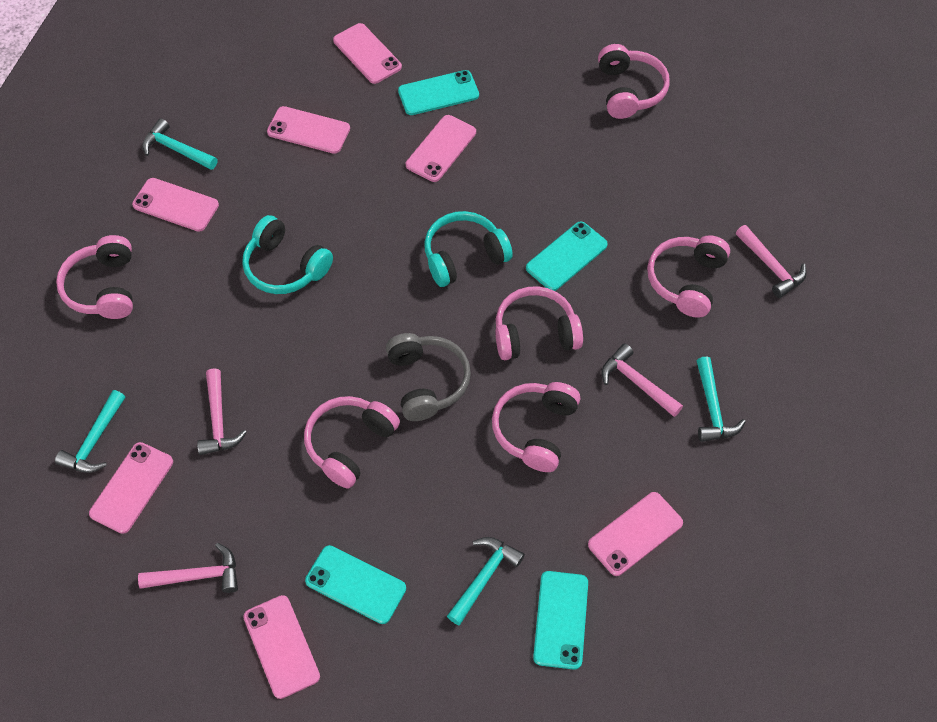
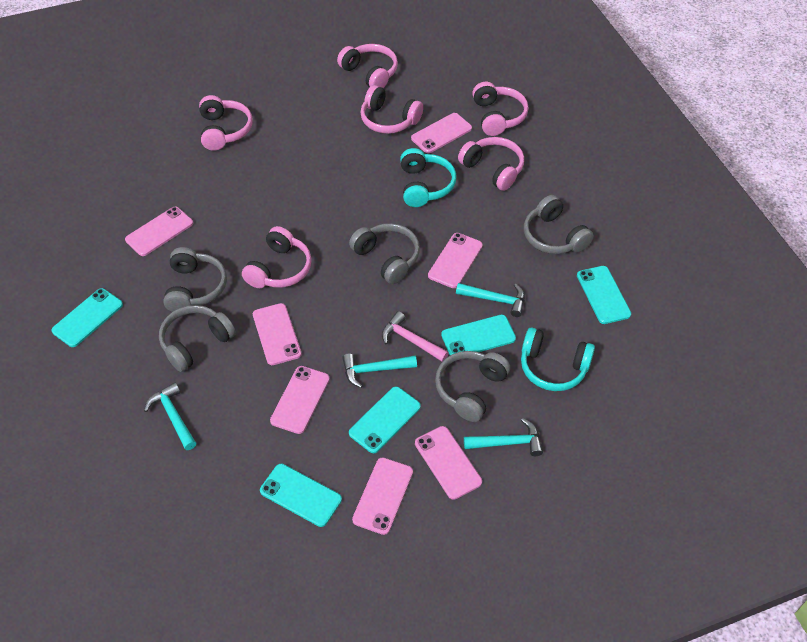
grey headphones: 1 -> 5
pink hammer: 4 -> 1
turquoise phone: 4 -> 5

